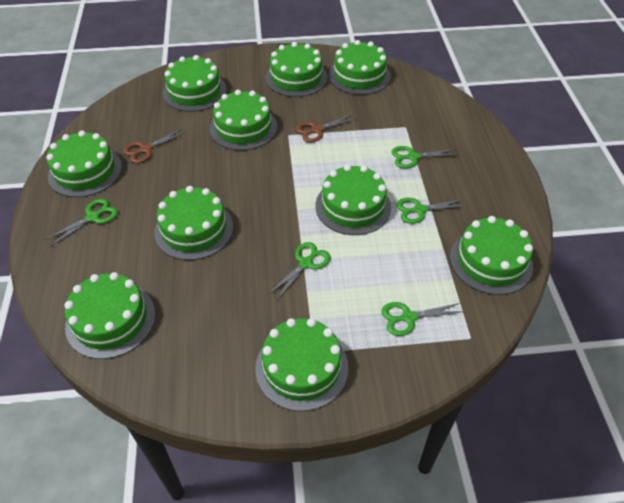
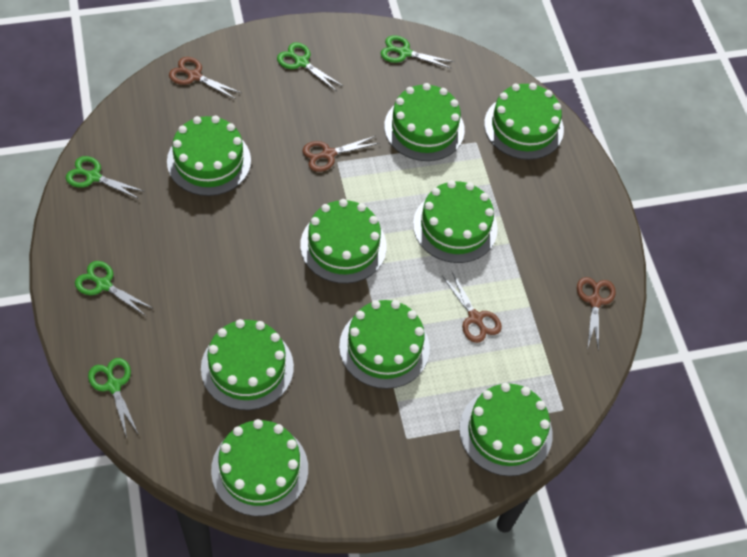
brown scissors: 2 -> 4
green cake: 10 -> 9

